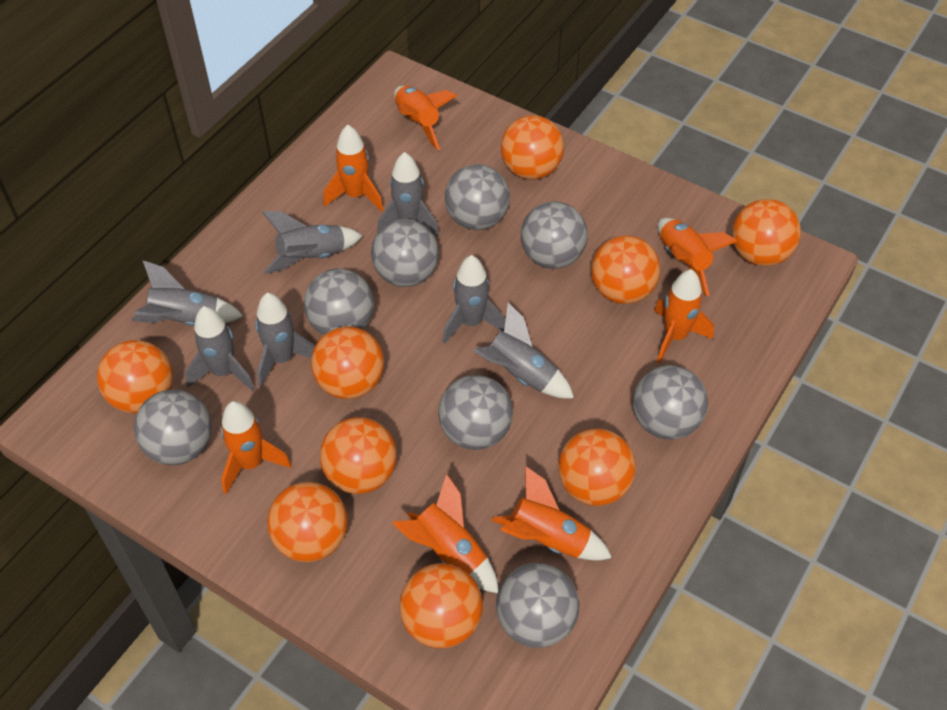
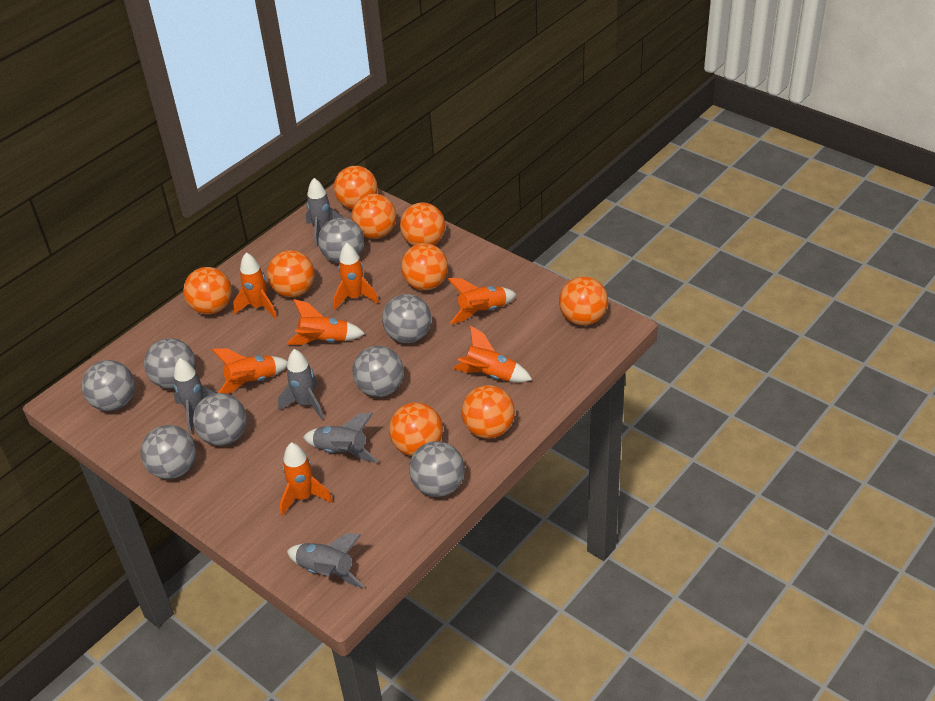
grey rocket: 7 -> 5

